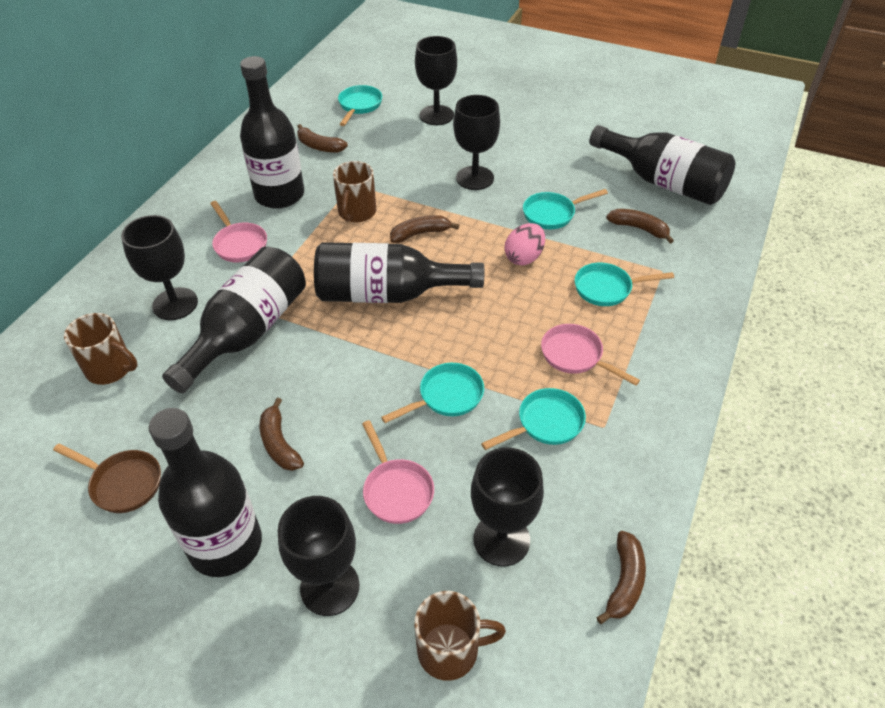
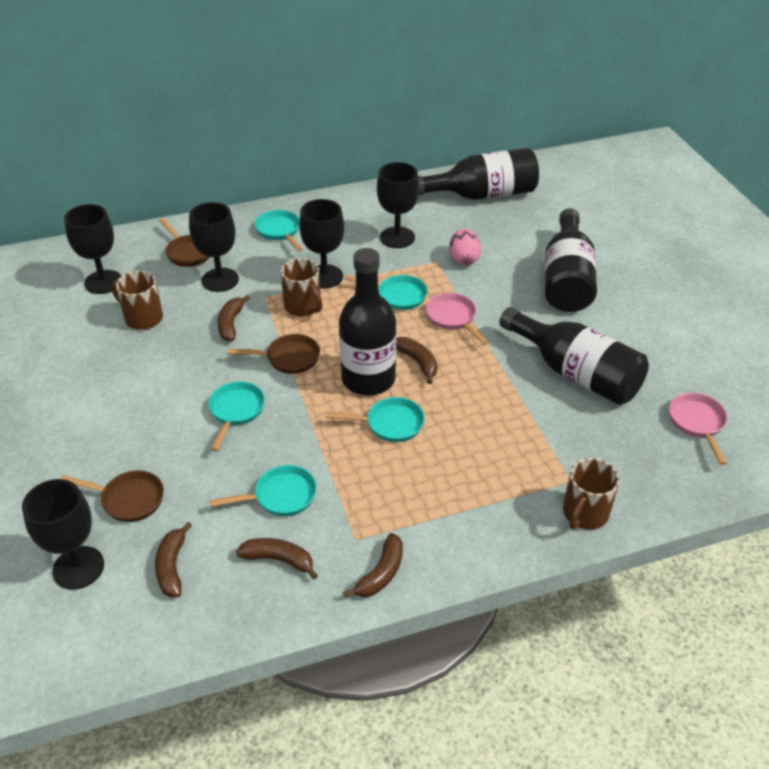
black bottle: 5 -> 4
brown pan: 1 -> 3
pink pan: 3 -> 2

